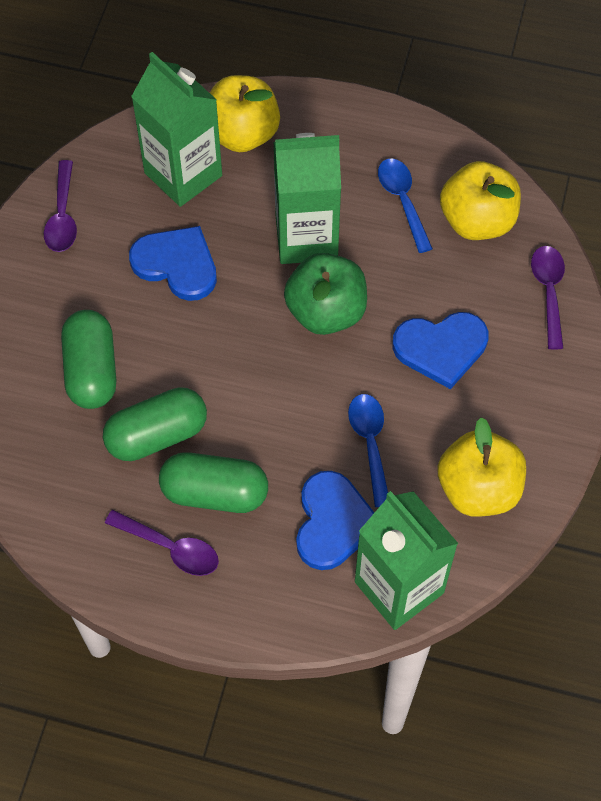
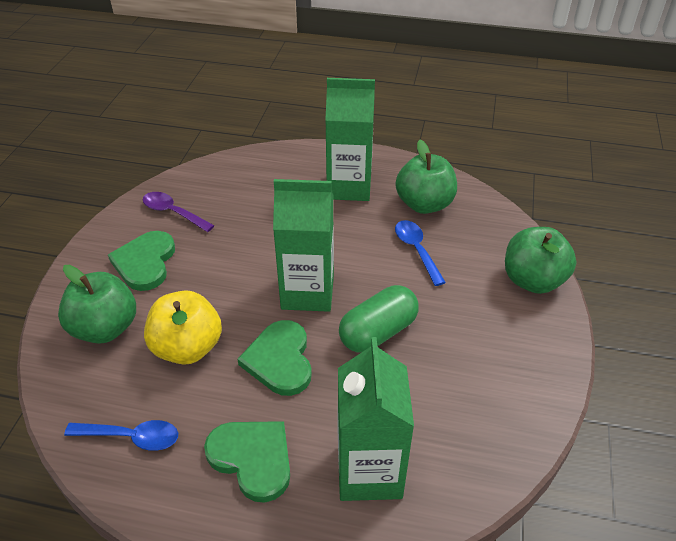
blue heart: 3 -> 0
green apple: 1 -> 3
green capsule: 3 -> 1
green heart: 0 -> 3
purple spoon: 3 -> 1
yellow apple: 3 -> 1

